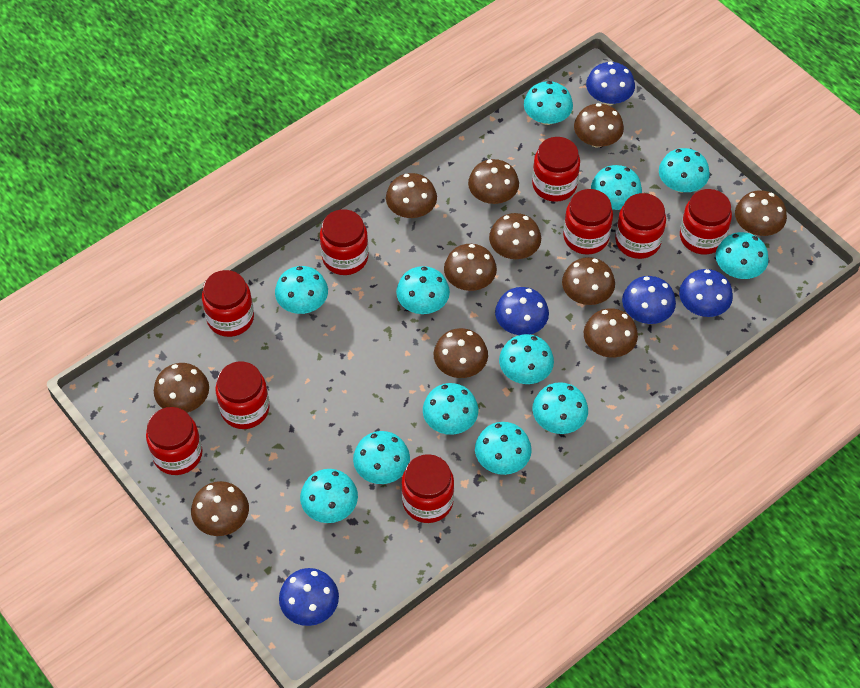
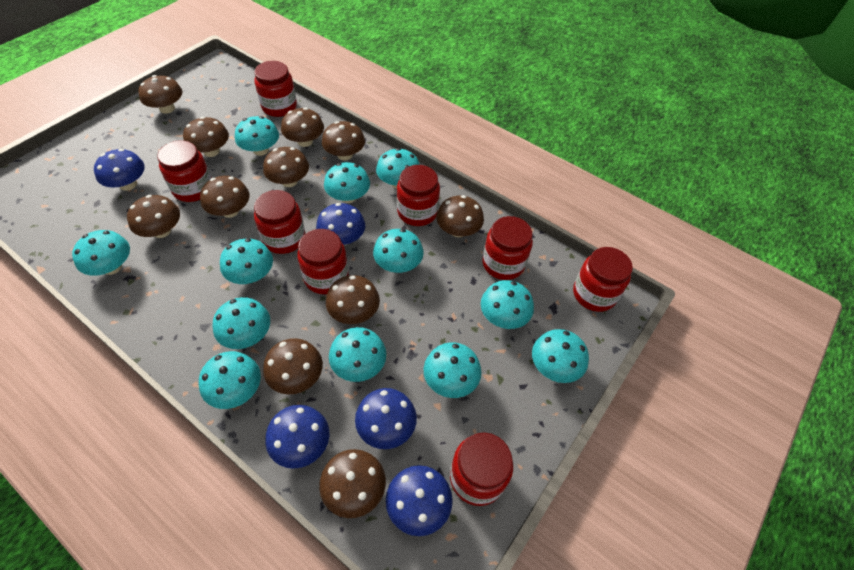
red jar: 9 -> 8

